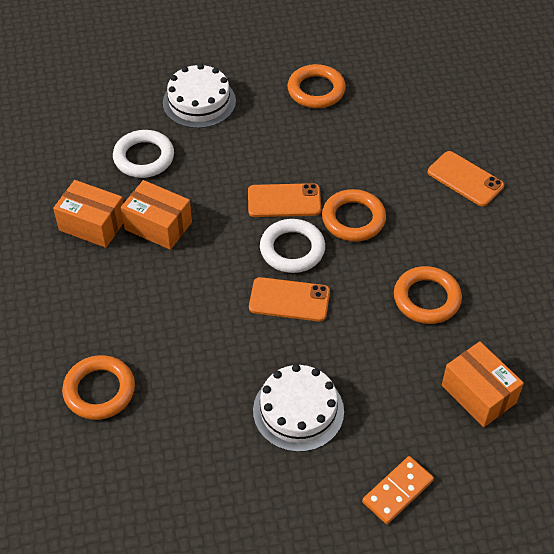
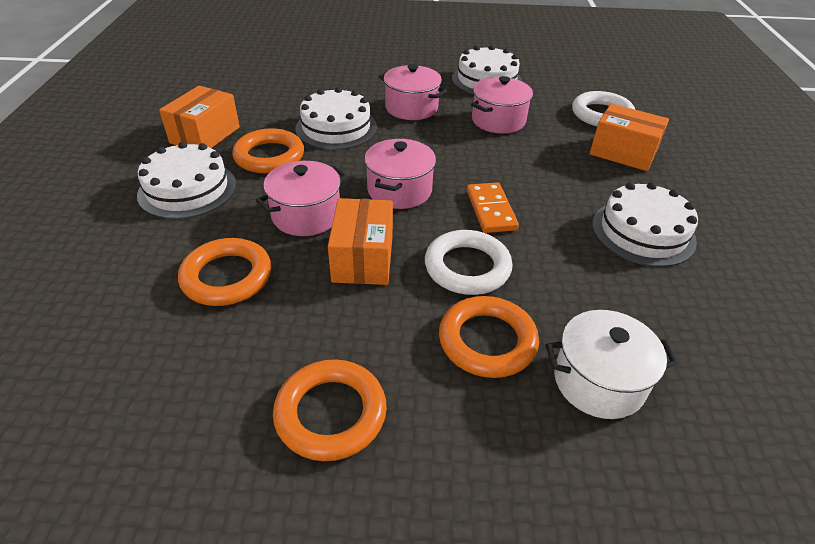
orange phone: 3 -> 0
pink pot: 0 -> 4
white cake: 2 -> 4
white pot: 0 -> 1

